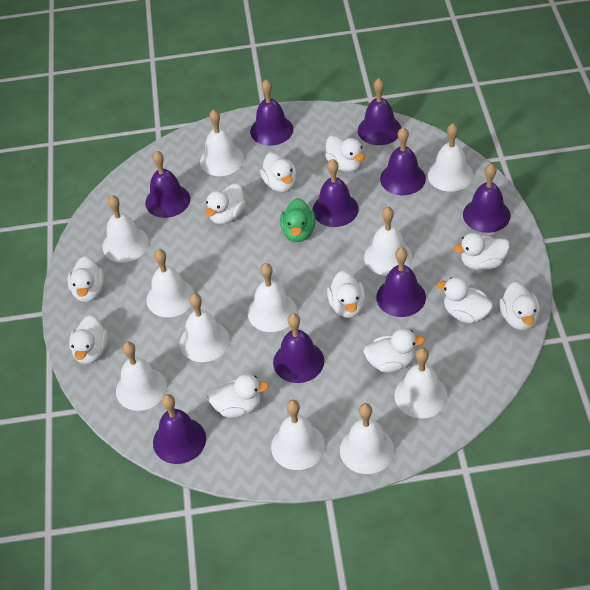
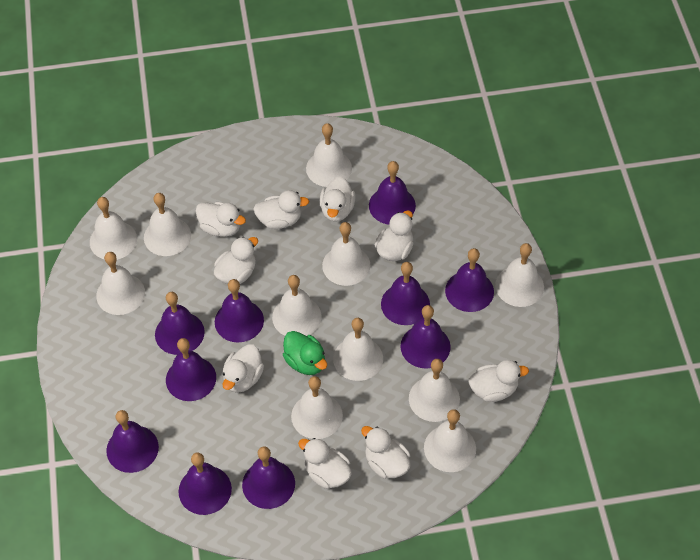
purple bell: 9 -> 10
white duck: 11 -> 9

